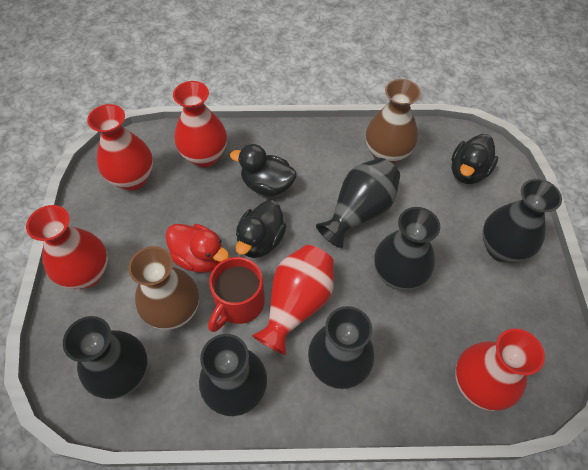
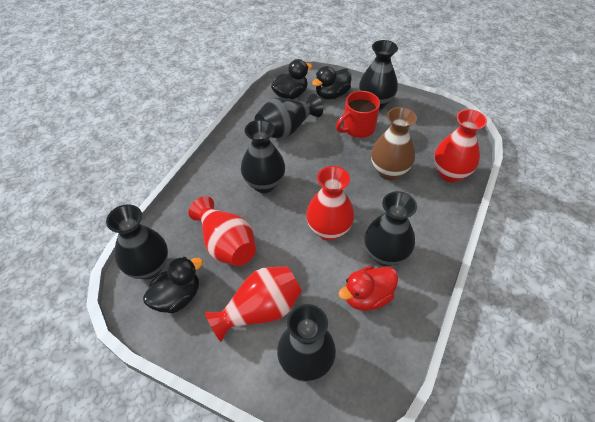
brown vase: 2 -> 1
red vase: 5 -> 4

